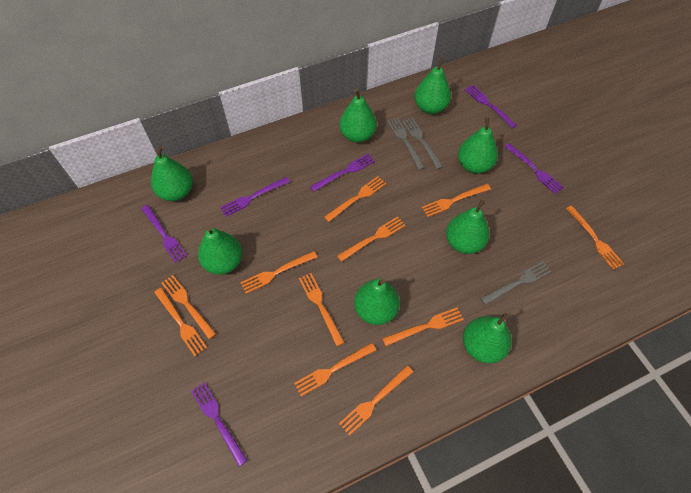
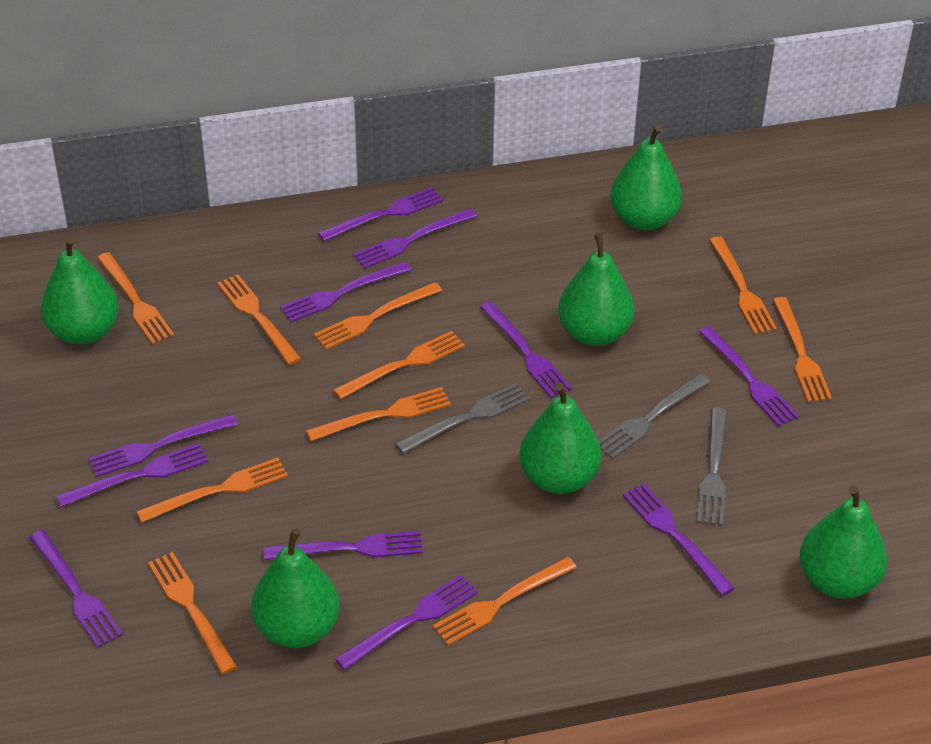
green pear: 8 -> 6
orange fork: 11 -> 10
purple fork: 6 -> 11

